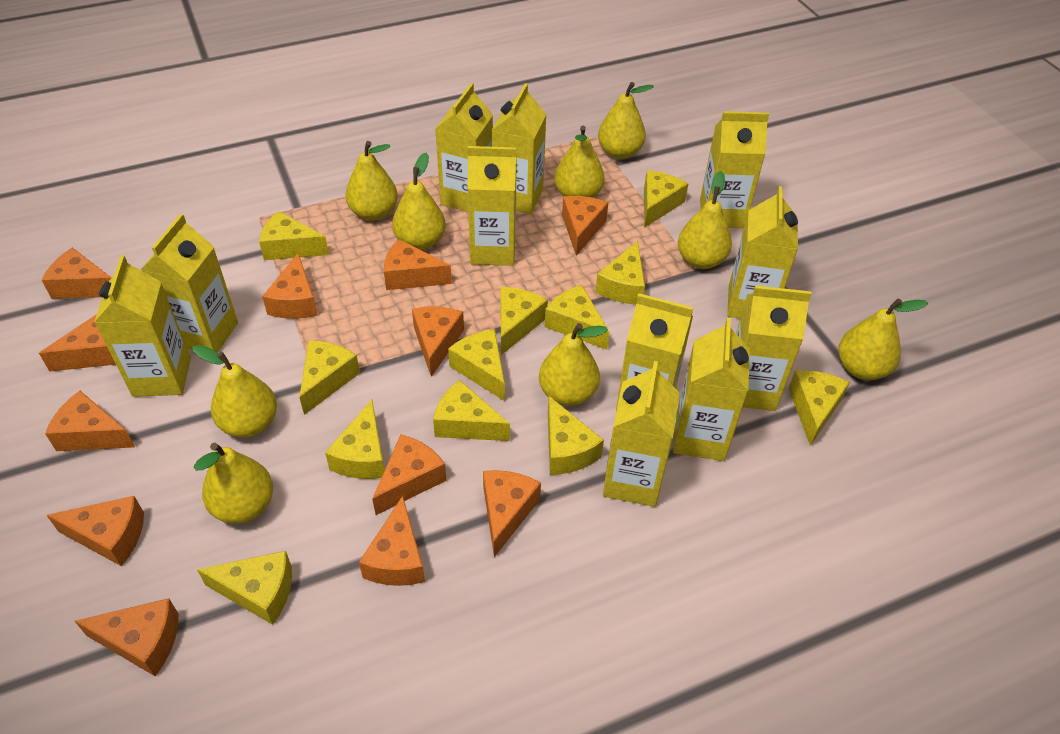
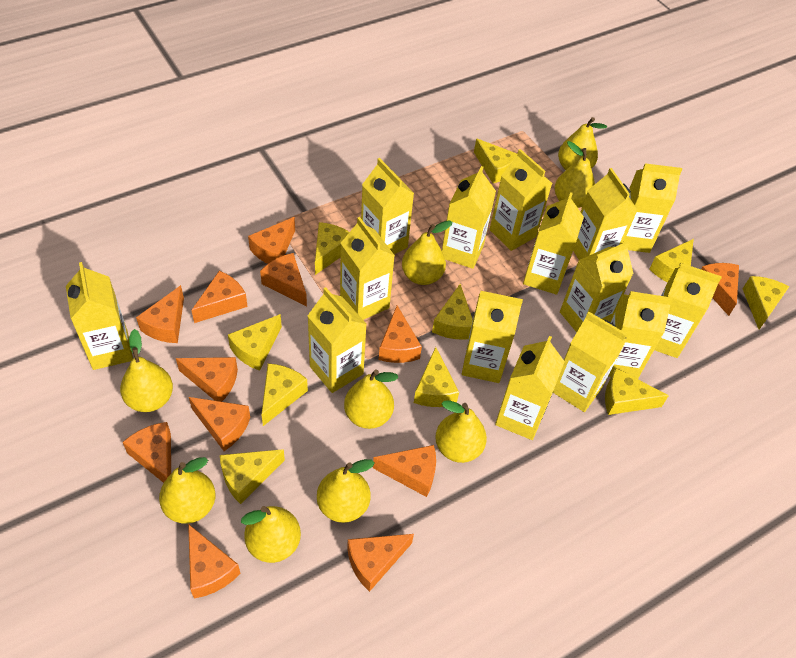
yellow carton: 11 -> 15
yellow cheese: 12 -> 10

